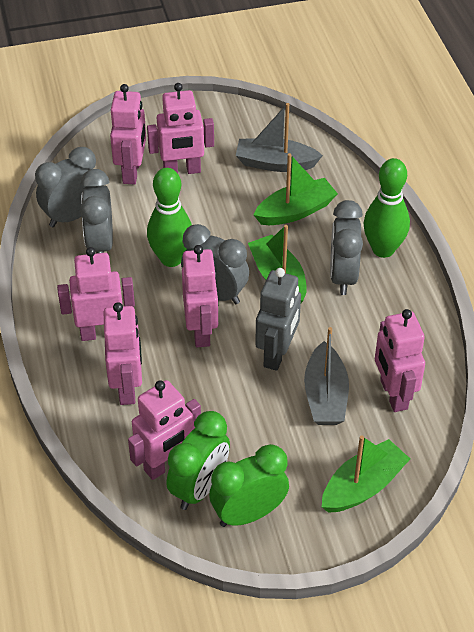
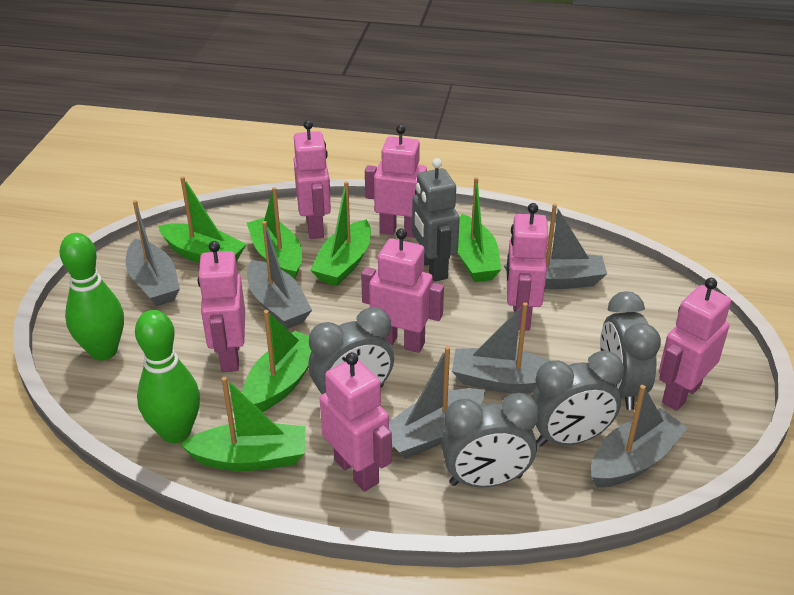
green boat: 3 -> 6
green clock: 2 -> 0
grey boat: 2 -> 6

